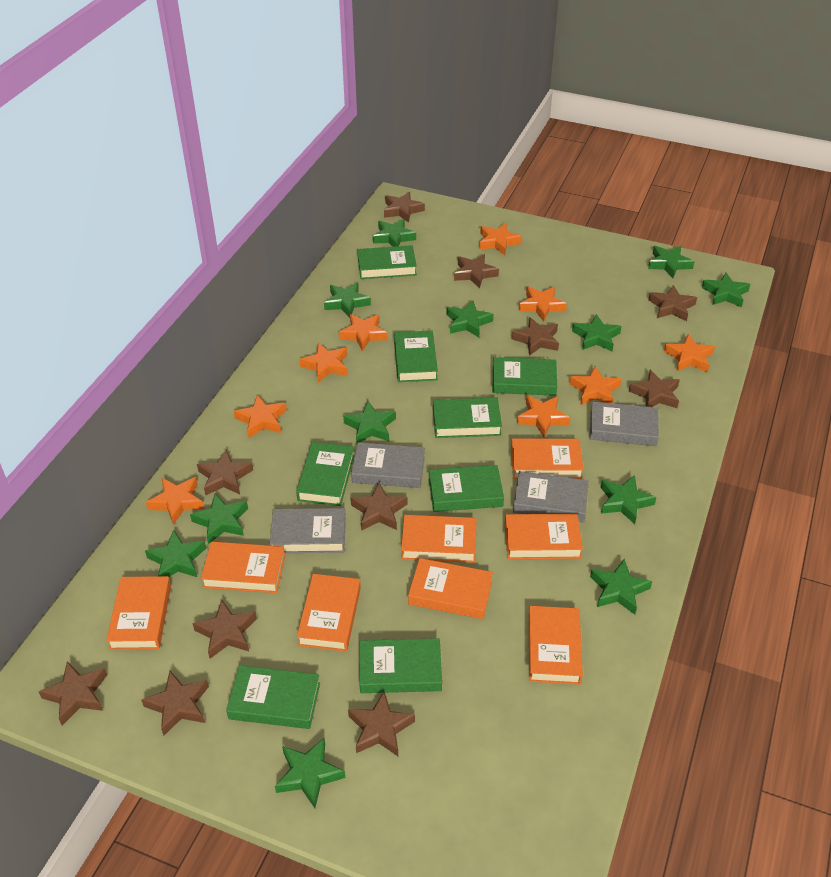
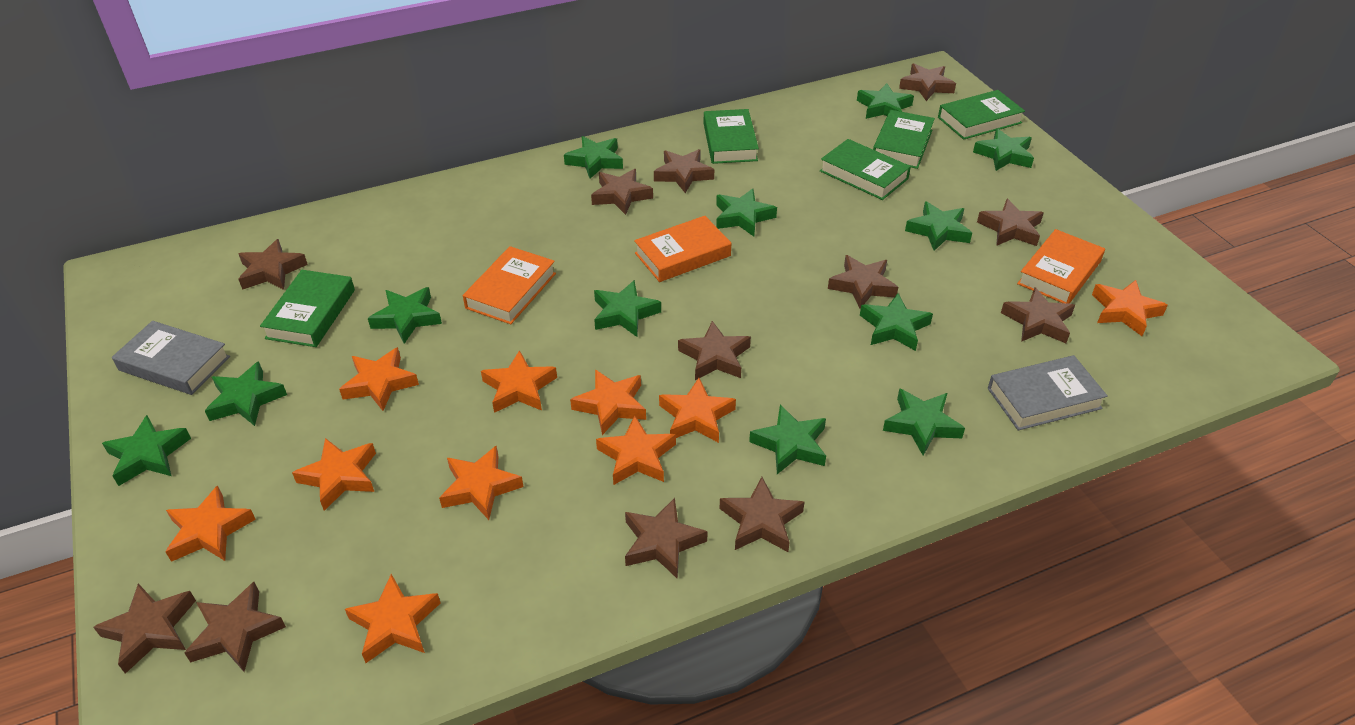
brown star: 11 -> 12
green book: 8 -> 5
grey book: 4 -> 2
orange book: 8 -> 3
orange star: 9 -> 10

